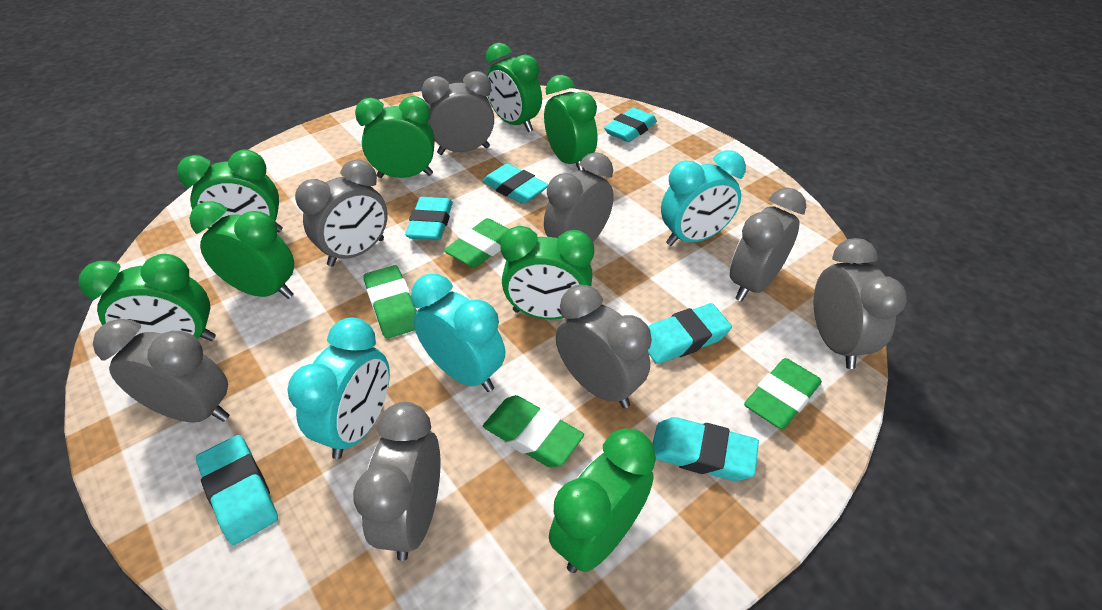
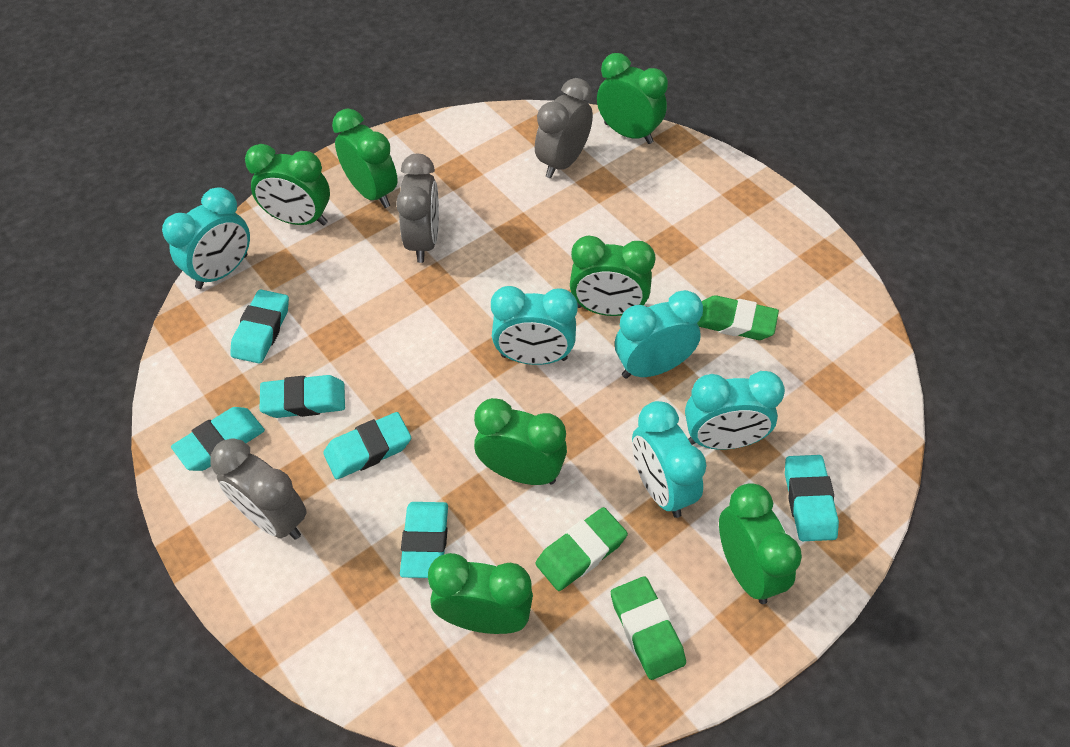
green clock: 8 -> 7
green eraser: 4 -> 3
grey clock: 8 -> 3
turquoise clock: 3 -> 5

